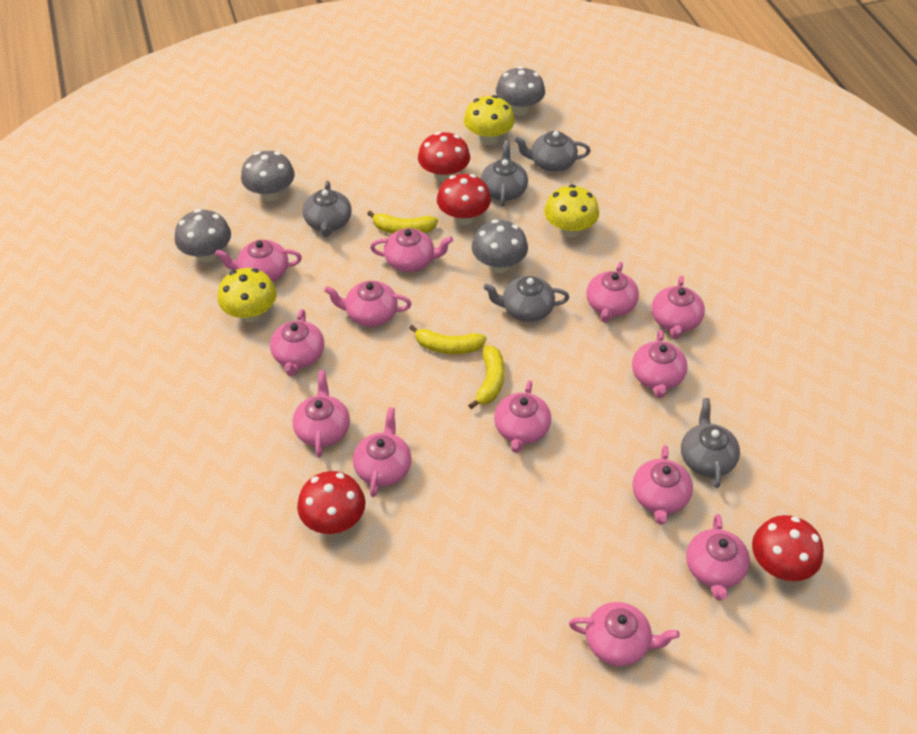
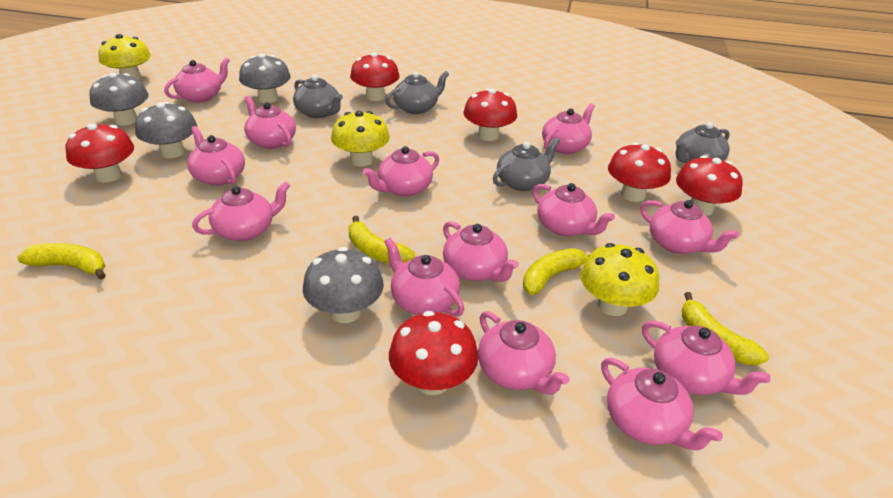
grey teapot: 5 -> 4
red mushroom: 4 -> 6
yellow banana: 3 -> 4

